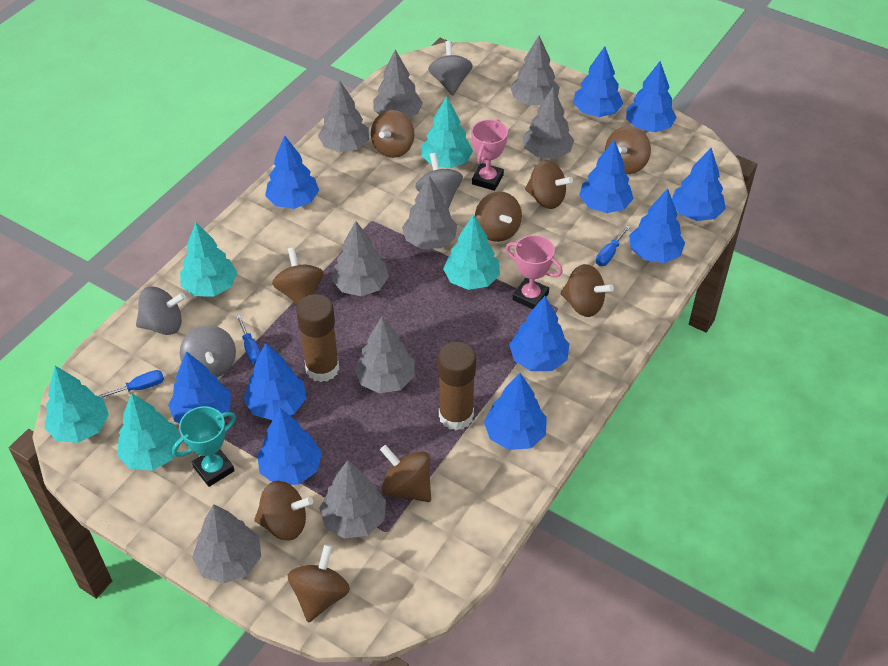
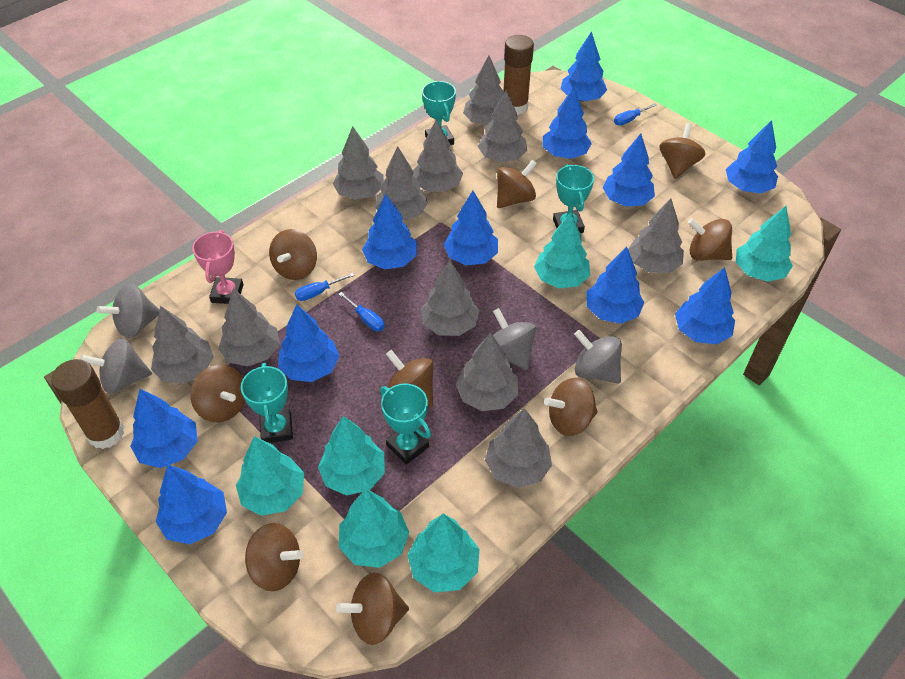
grey tree: 9 -> 11
pink trophy: 2 -> 1
turquoise tree: 5 -> 6
turquoise trophy: 1 -> 4

